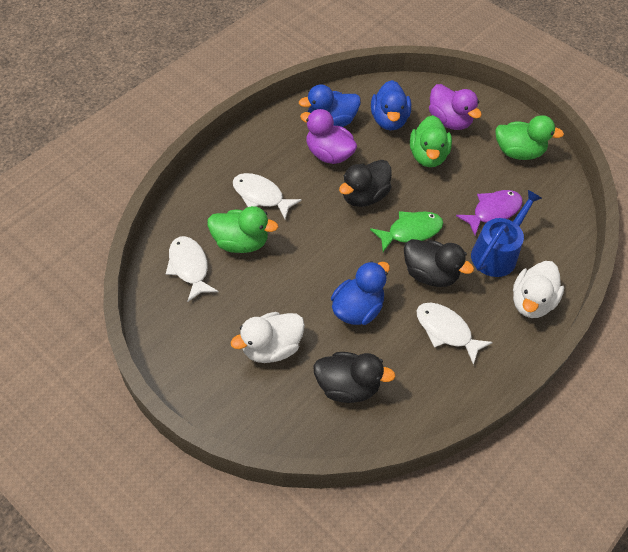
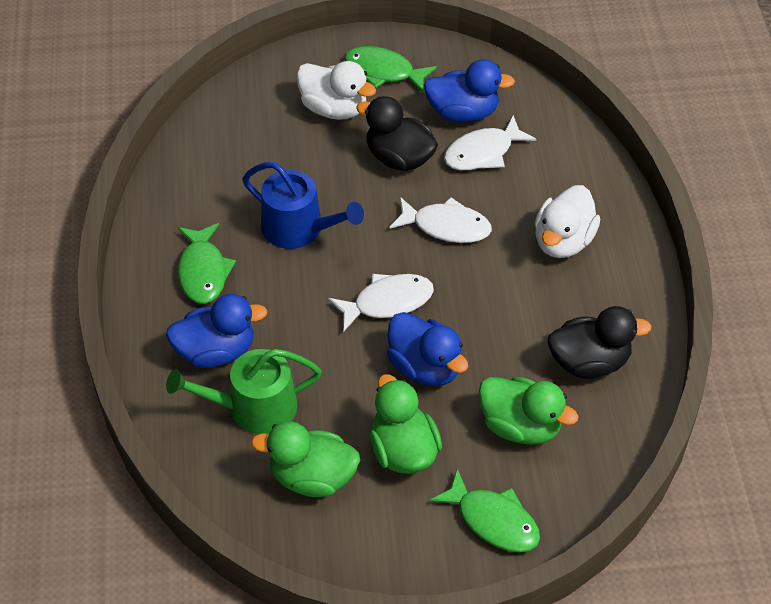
black duck: 3 -> 2
green fish: 1 -> 3
green watering can: 0 -> 1
purple duck: 2 -> 0
purple fish: 1 -> 0

